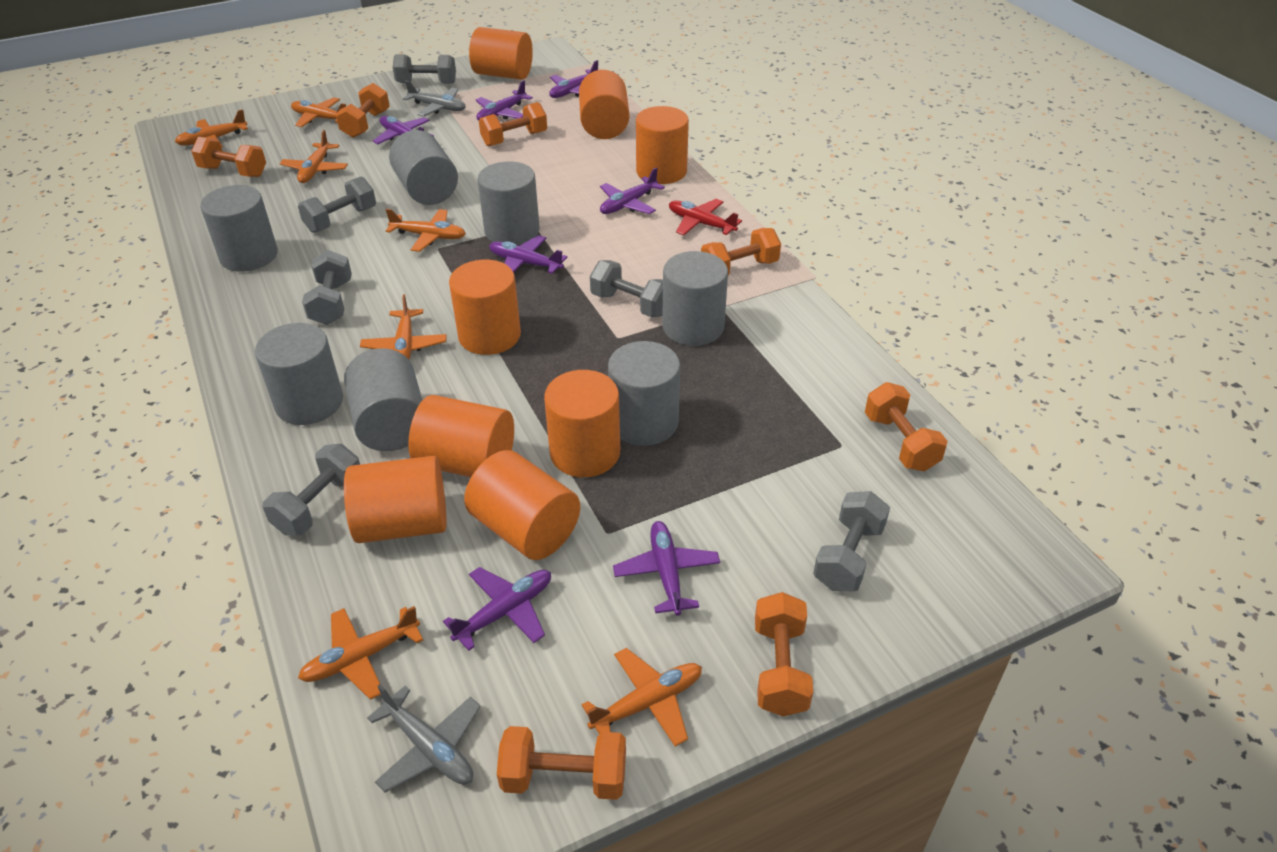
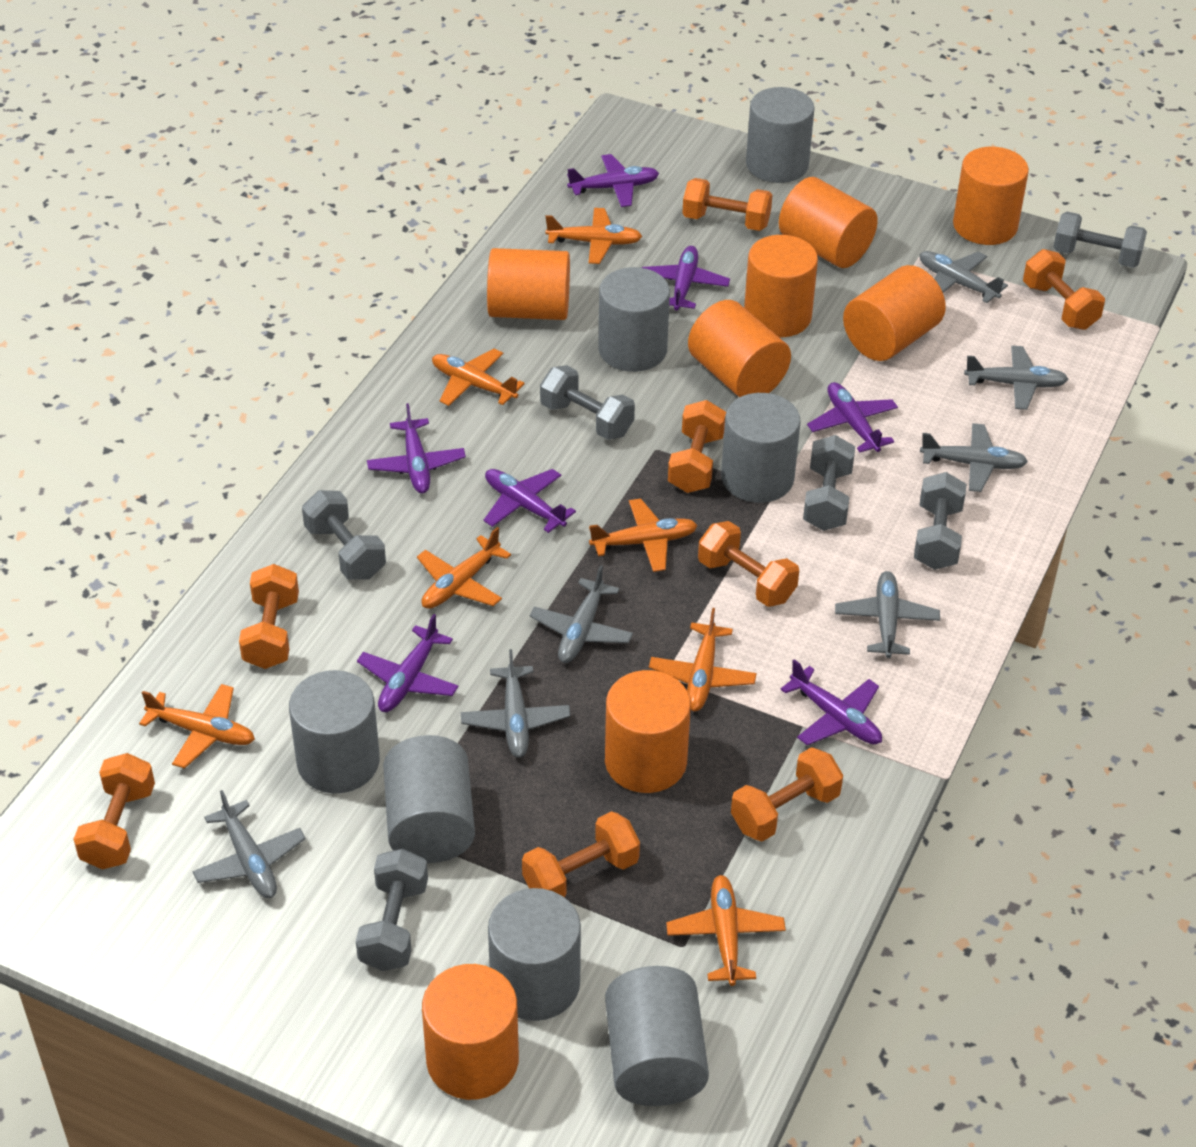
grey plane: 2 -> 7
orange dumbbell: 7 -> 8
red plane: 1 -> 0

